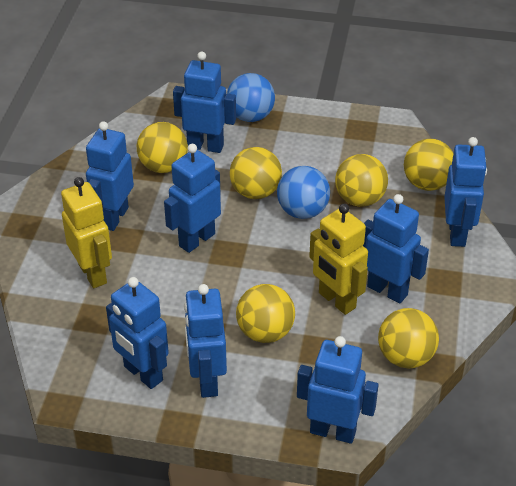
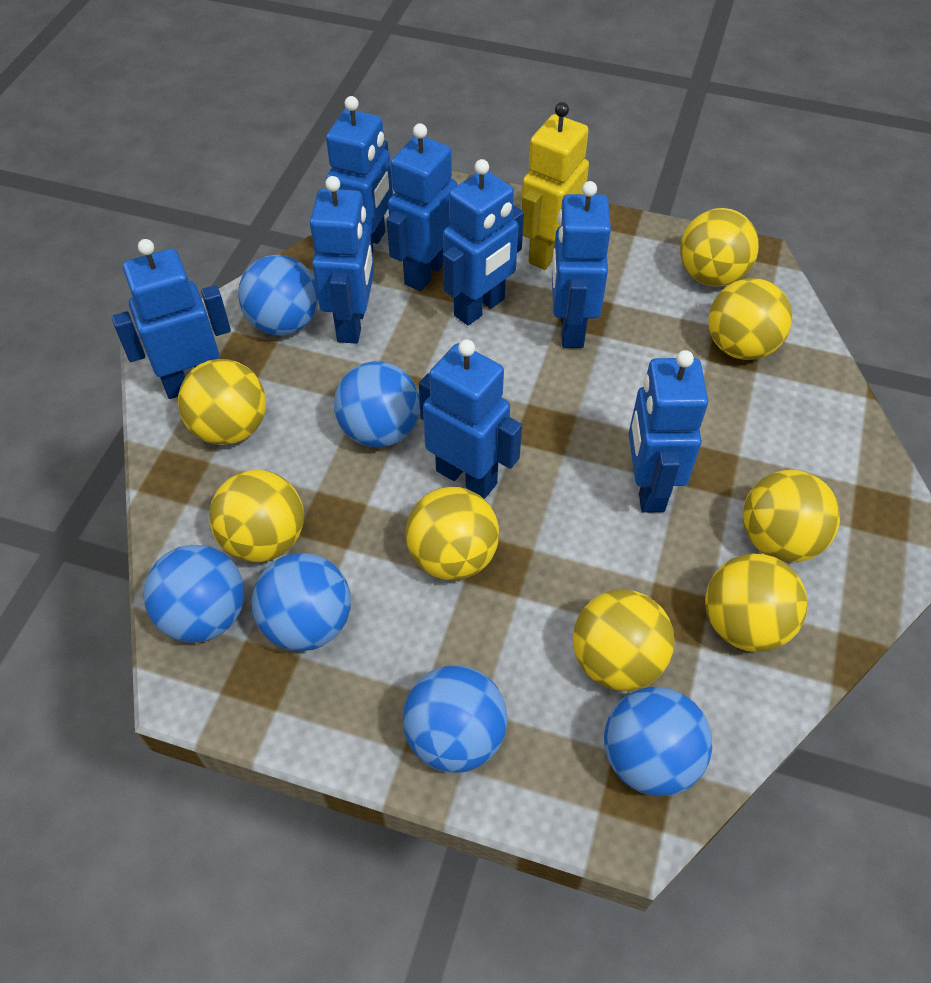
blue ball: 2 -> 6
yellow ball: 6 -> 8
yellow robot: 2 -> 1

